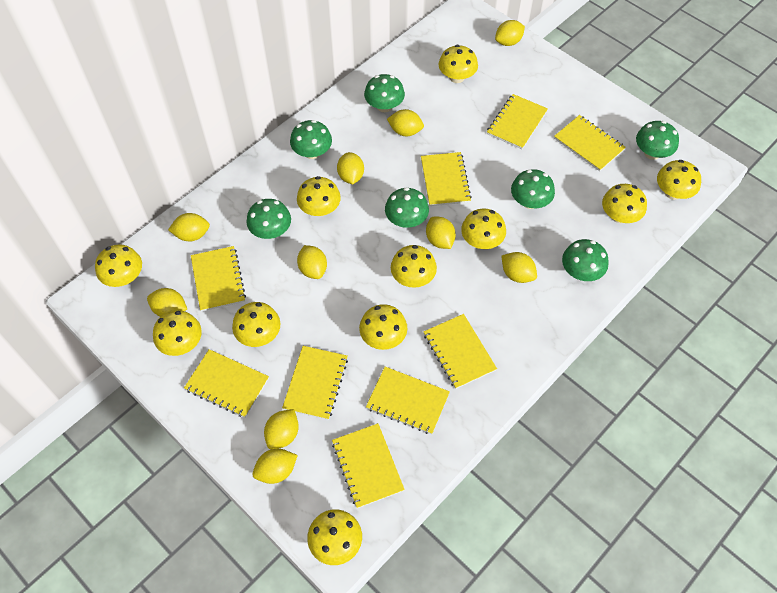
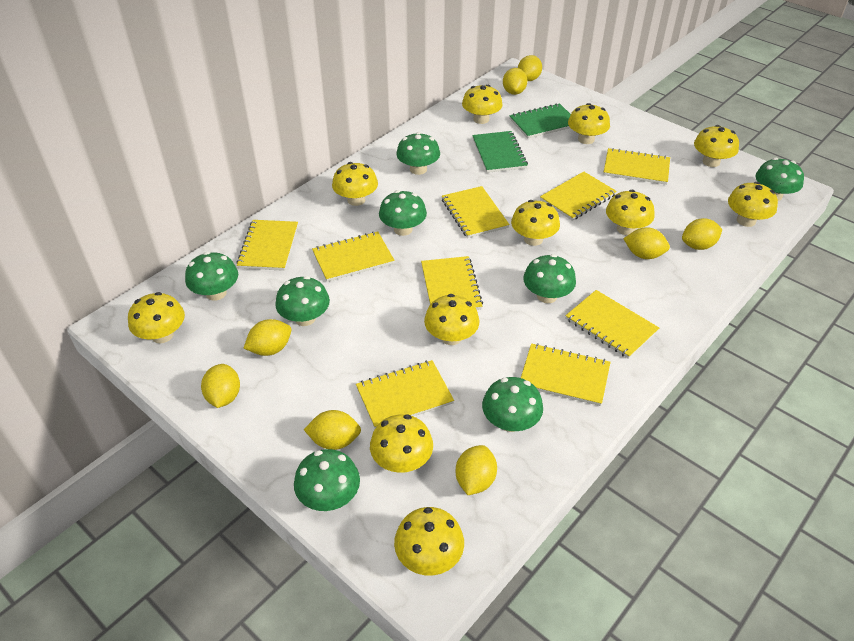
green mushroom: 7 -> 8
green notebook: 0 -> 2
yellow lemon: 10 -> 8

